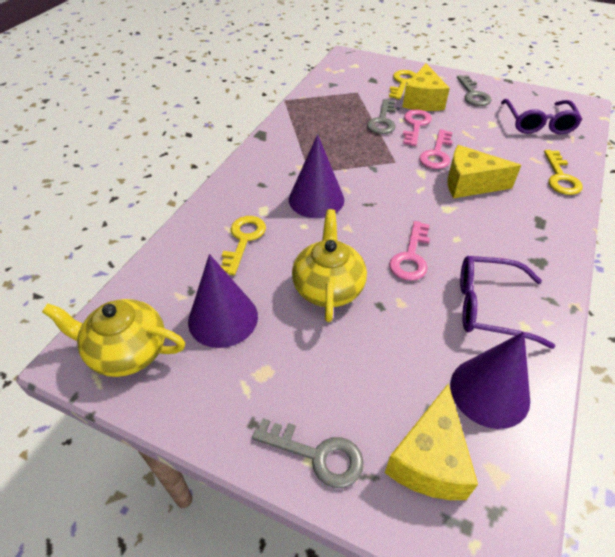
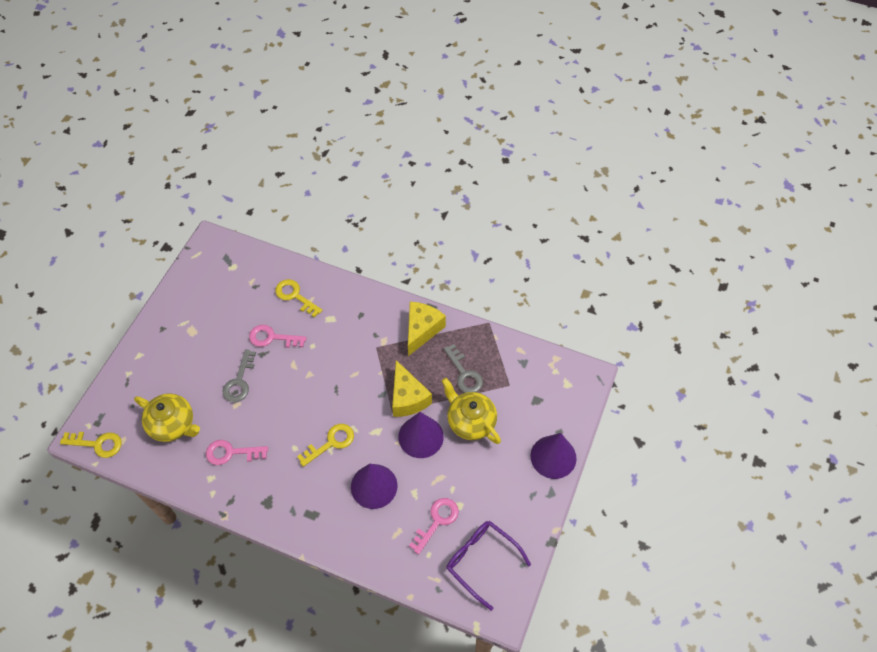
grey key: 3 -> 2
purple glasses: 2 -> 1
yellow cheese: 3 -> 2

